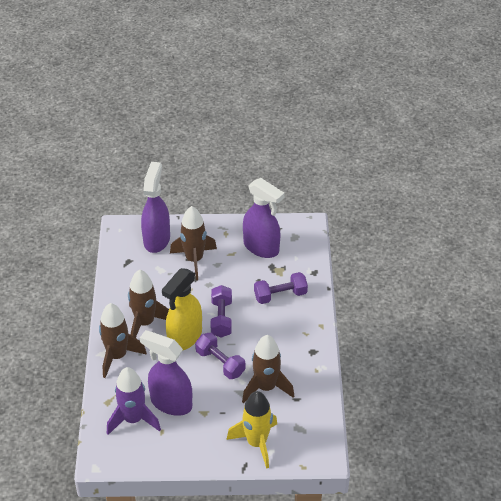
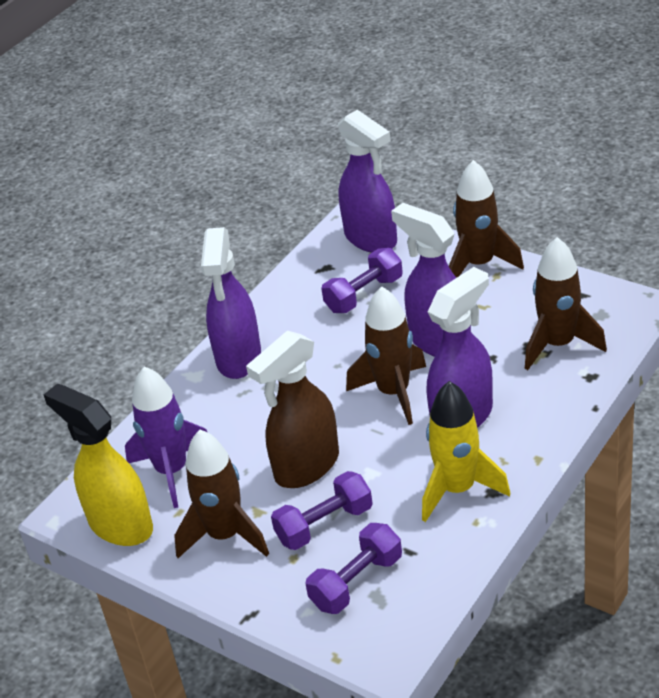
brown spray bottle: 0 -> 1
purple spray bottle: 3 -> 4

